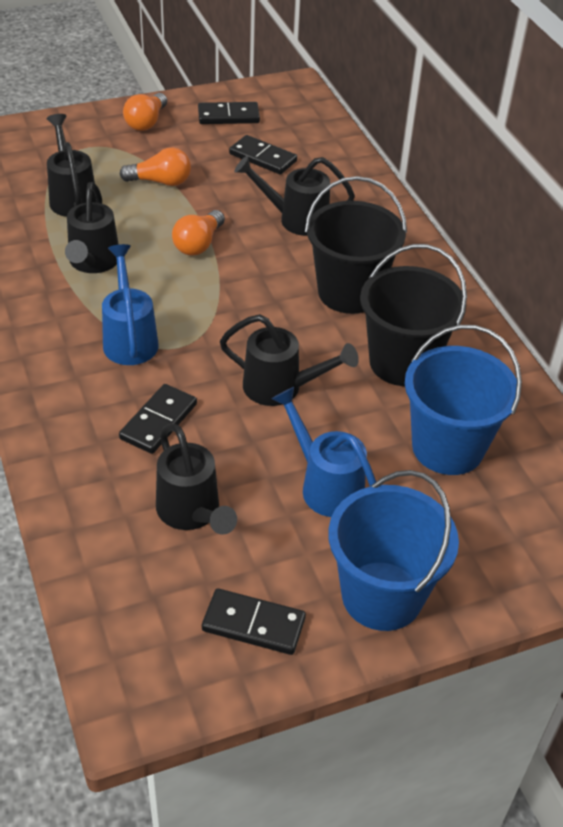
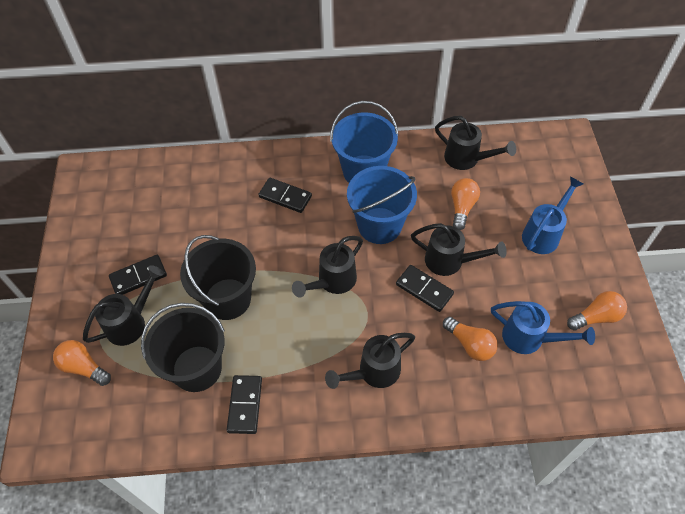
orange light bulb: 3 -> 4

